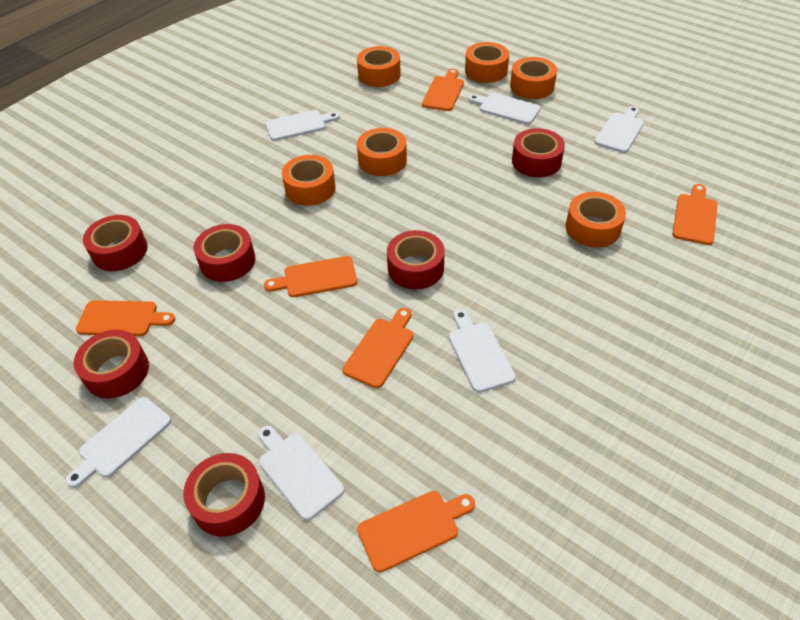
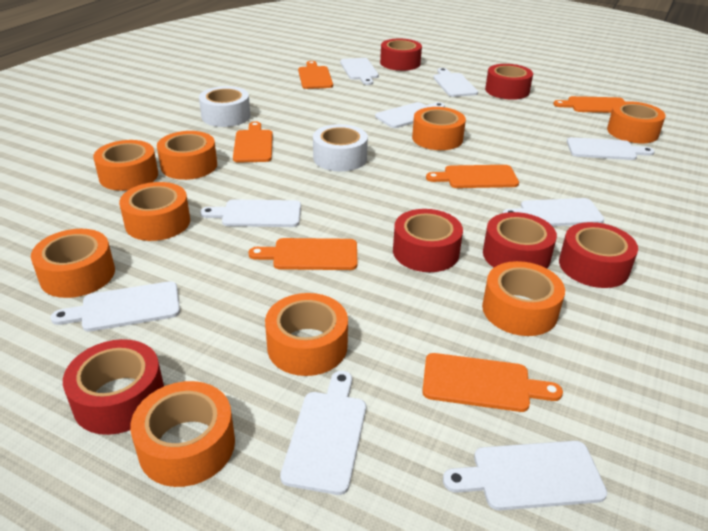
orange tape: 6 -> 9
white cutting board: 6 -> 9
white tape: 0 -> 2

